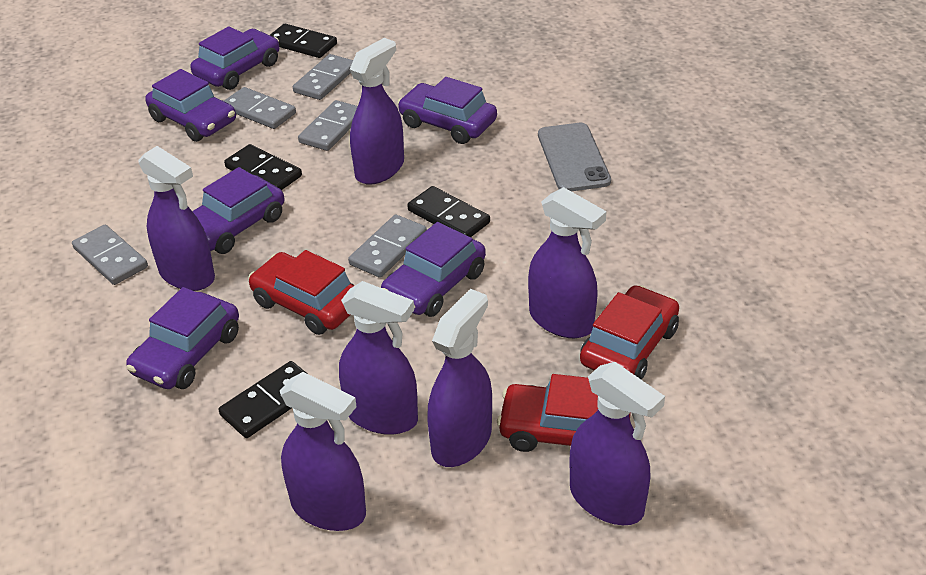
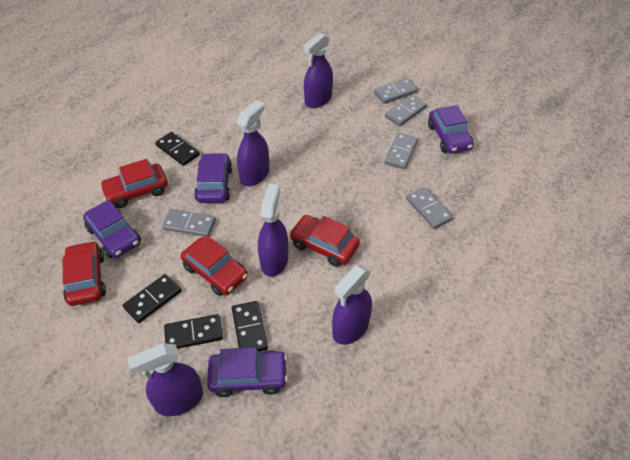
grey phone: 1 -> 0
purple car: 6 -> 4
purple spray bottle: 7 -> 5
red car: 3 -> 4

